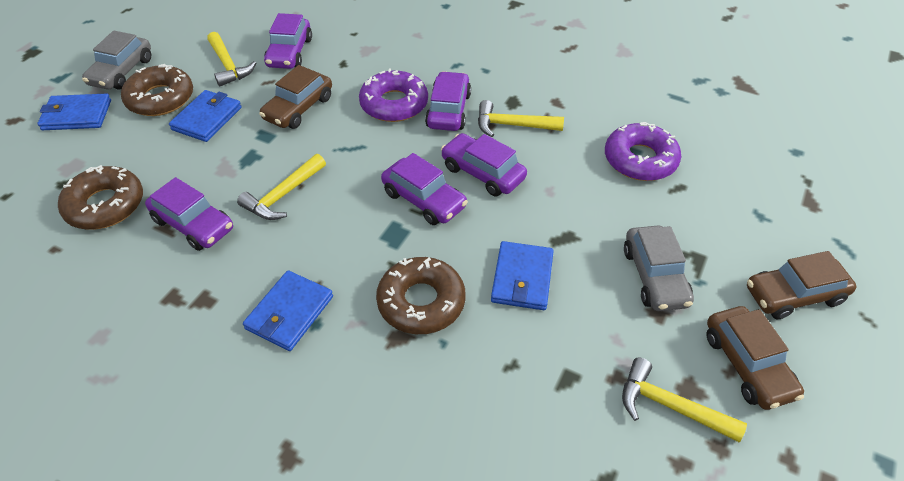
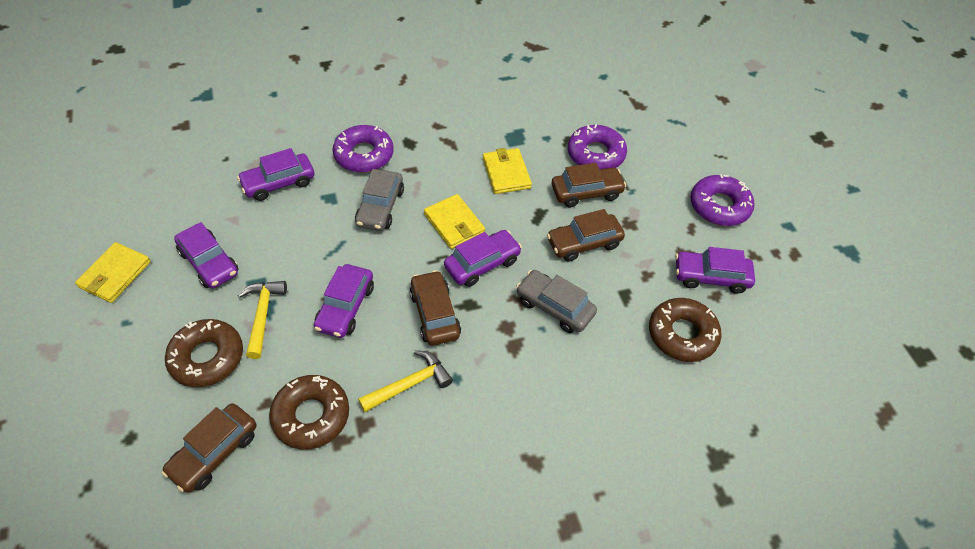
blue wallet: 4 -> 0
brown car: 3 -> 4
purple donut: 2 -> 3
yellow hammer: 4 -> 2
yellow wallet: 0 -> 3

